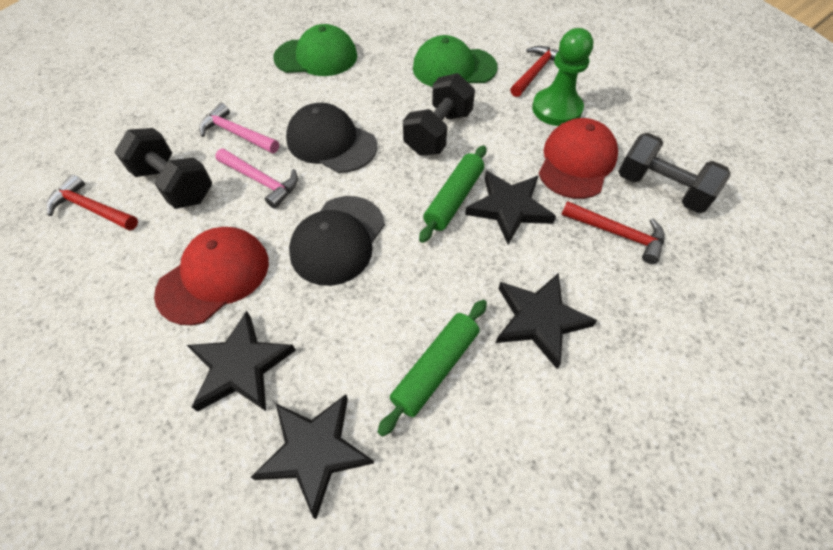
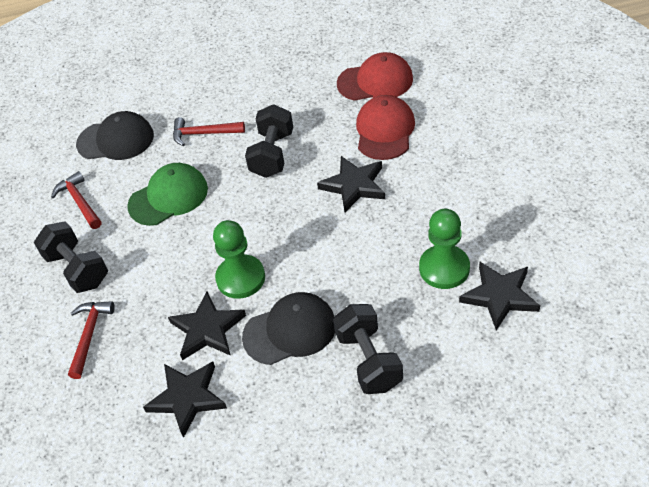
green cap: 2 -> 1
green pawn: 1 -> 2
green rolling pin: 2 -> 0
pink hammer: 2 -> 0

